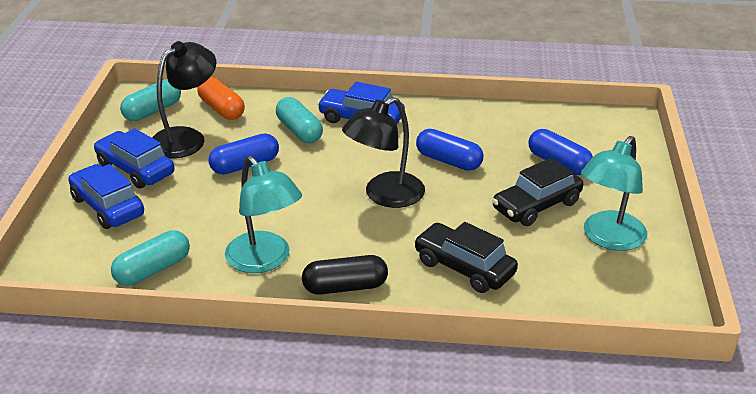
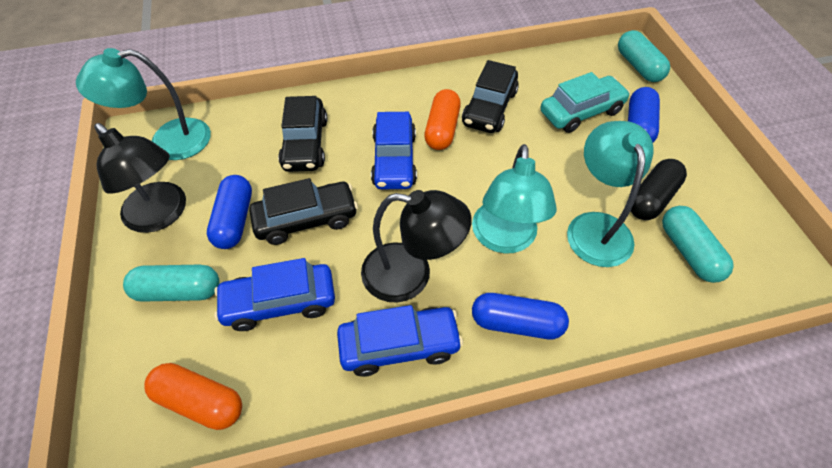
black car: 2 -> 3
orange capsule: 1 -> 2
turquoise car: 0 -> 1
turquoise lamp: 2 -> 3

